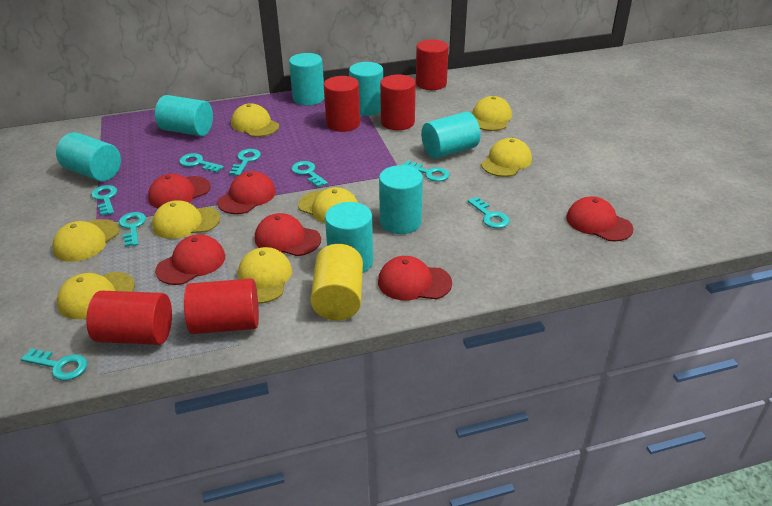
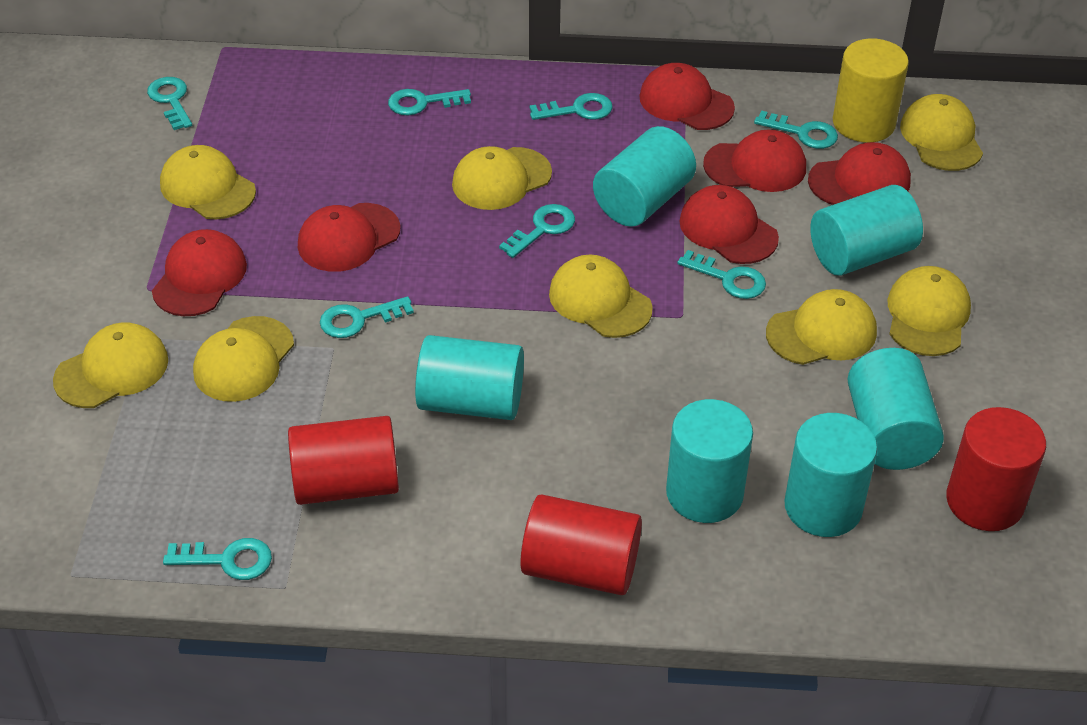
red cylinder: 5 -> 3
turquoise cylinder: 7 -> 6

